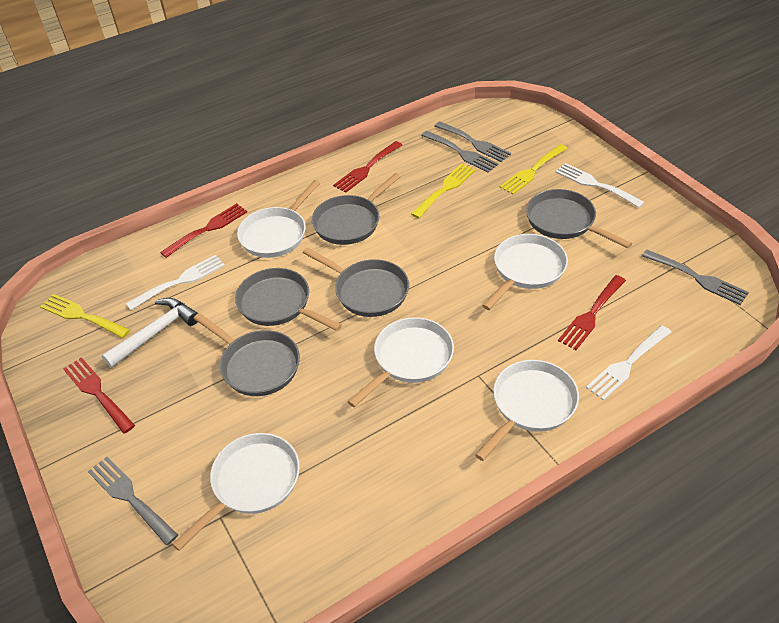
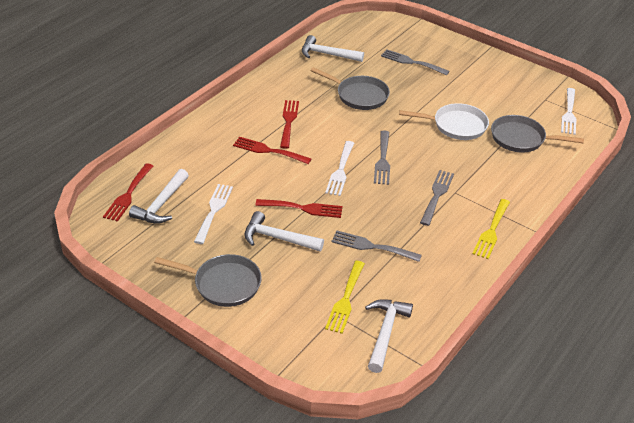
grey pan: 5 -> 3
white hammer: 1 -> 4
white pan: 5 -> 1
yellow fork: 3 -> 2

